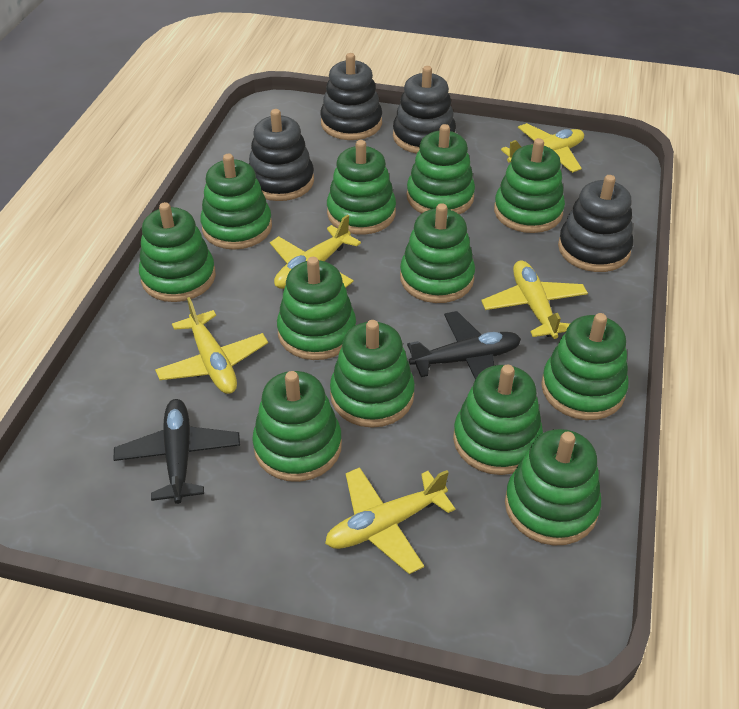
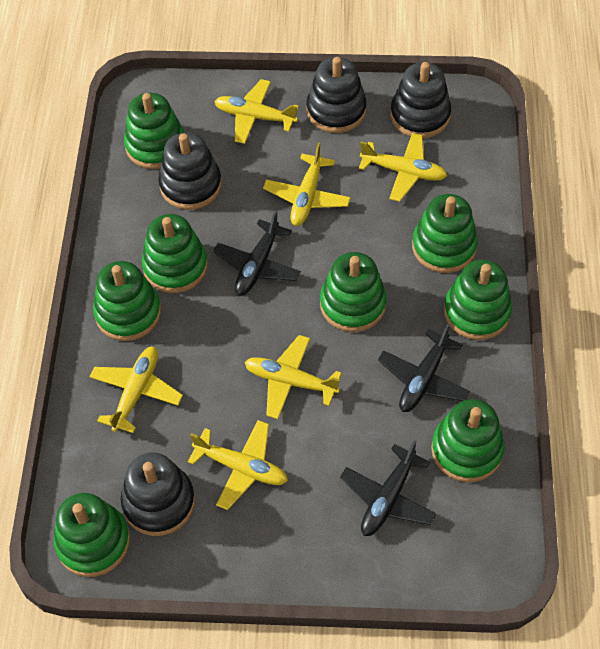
black plane: 2 -> 3
green stacking toy: 12 -> 8
yellow plane: 5 -> 6

